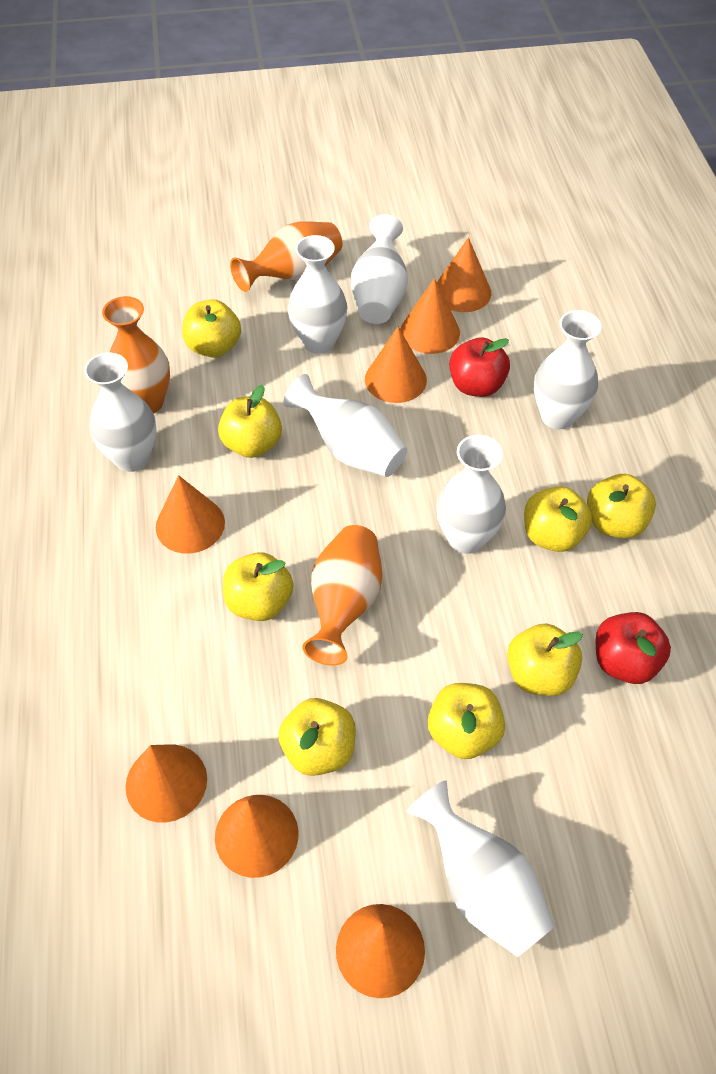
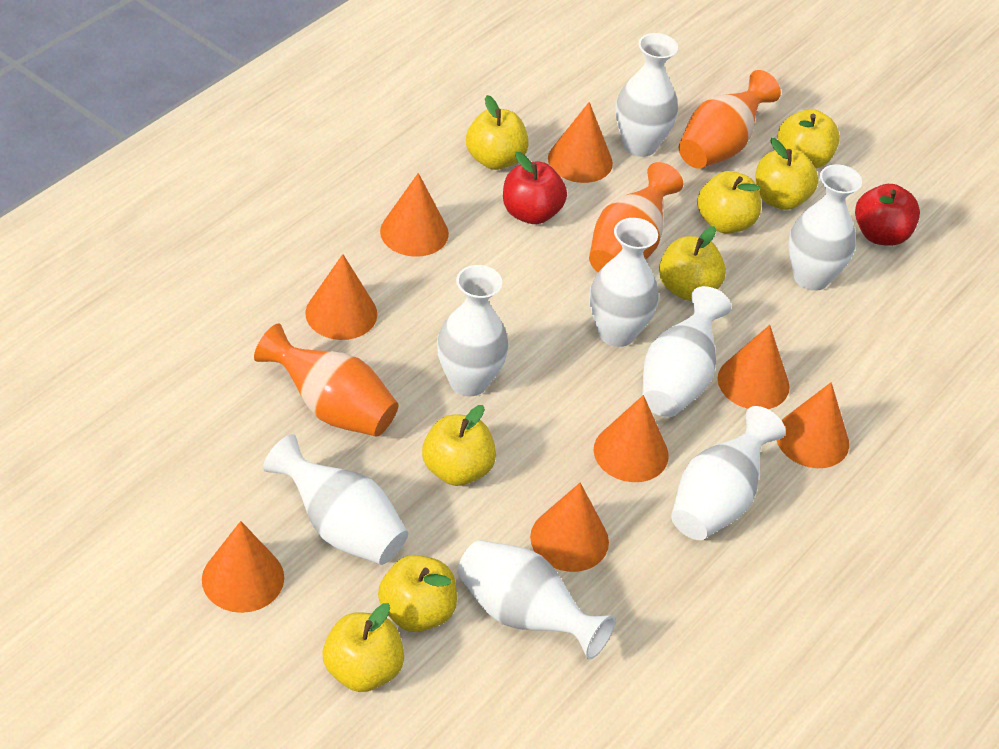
orange cone: 7 -> 8
white vase: 7 -> 8

